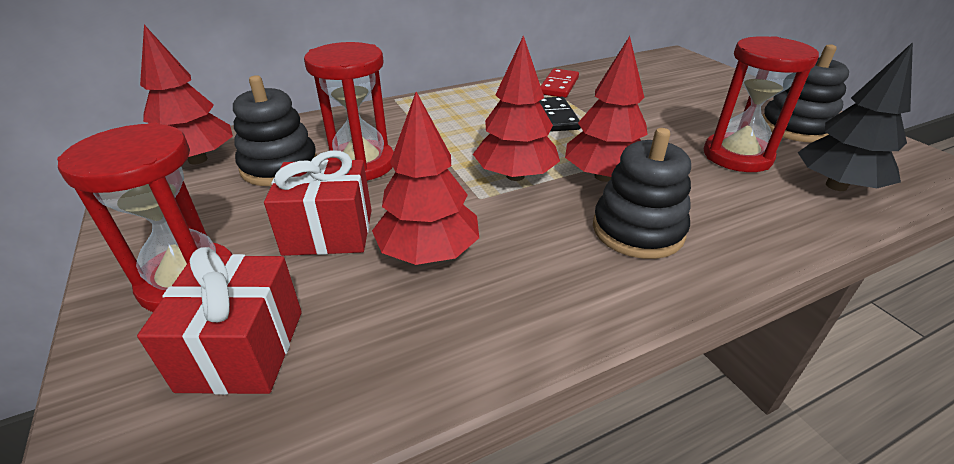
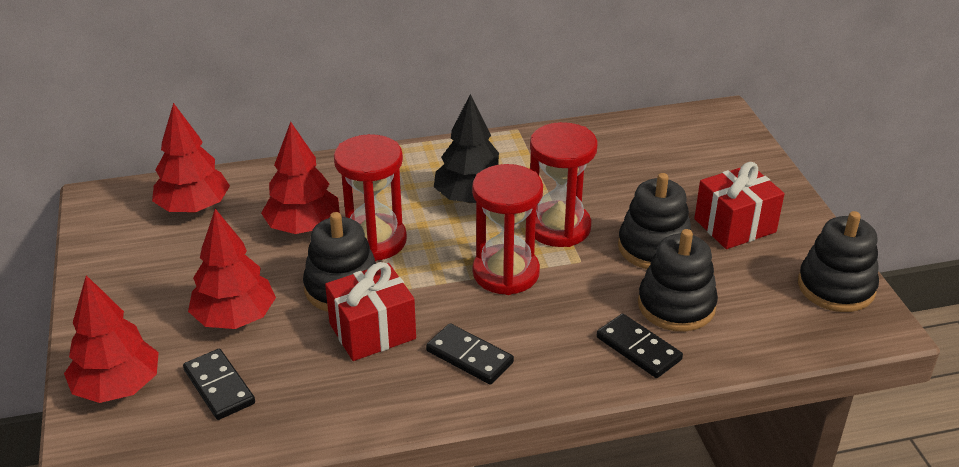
black domino: 1 -> 3
black stacking toy: 3 -> 4
red domino: 1 -> 0

